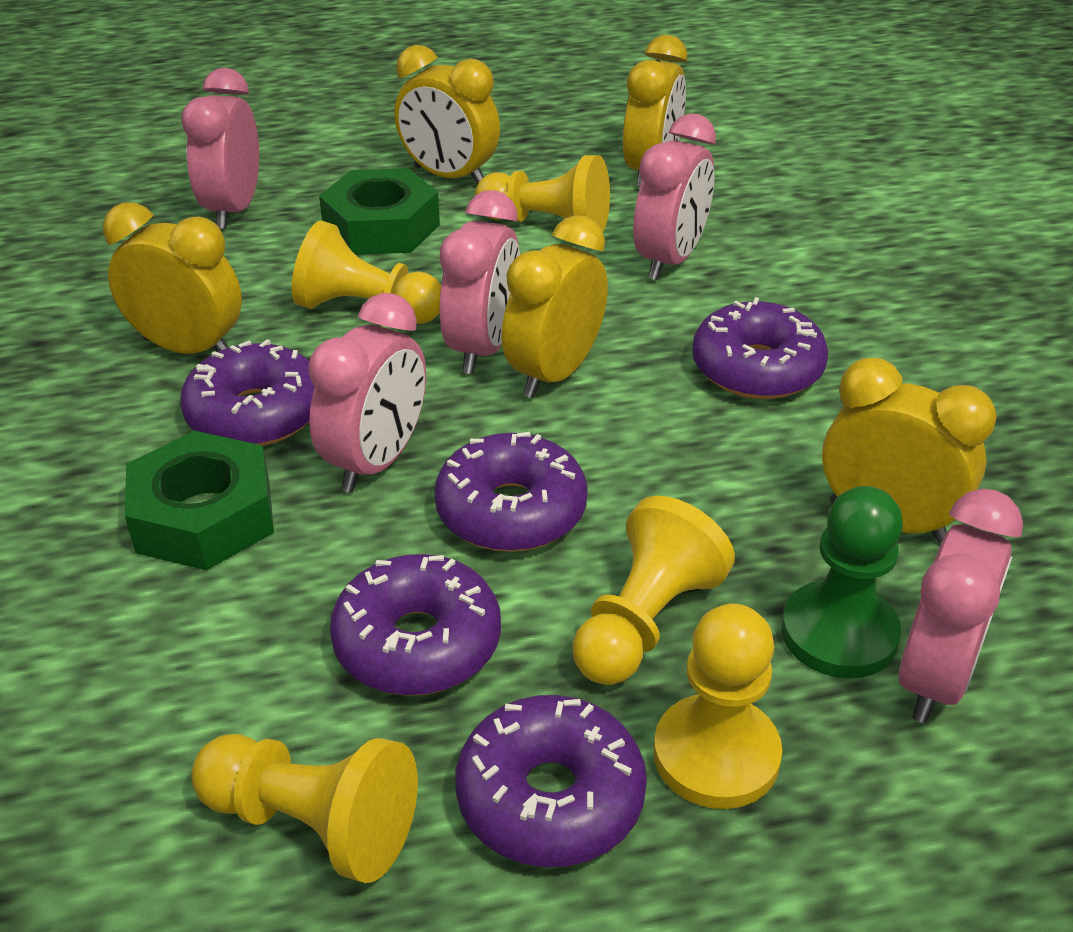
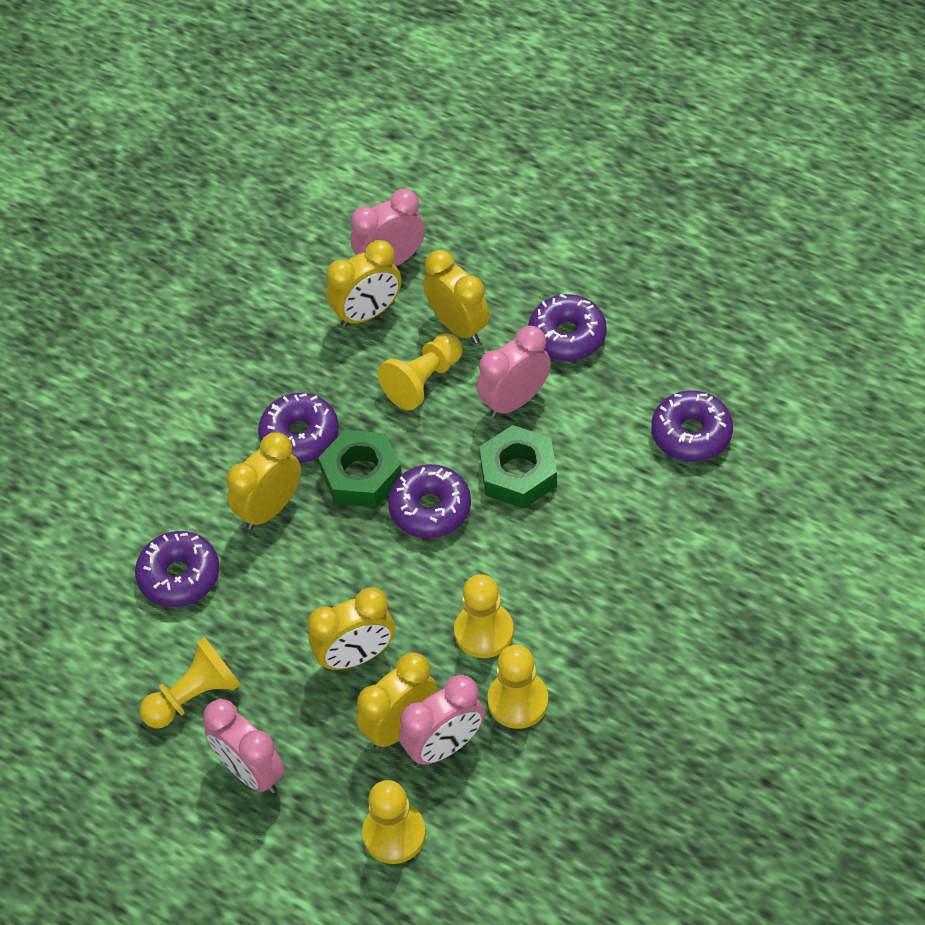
green pawn: 1 -> 0
pink clock: 5 -> 4

